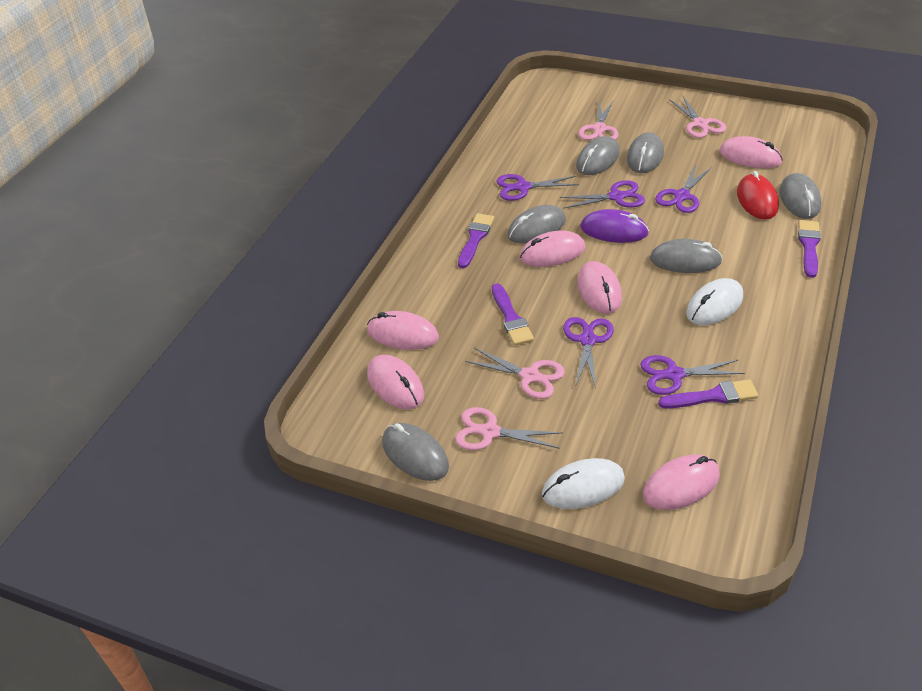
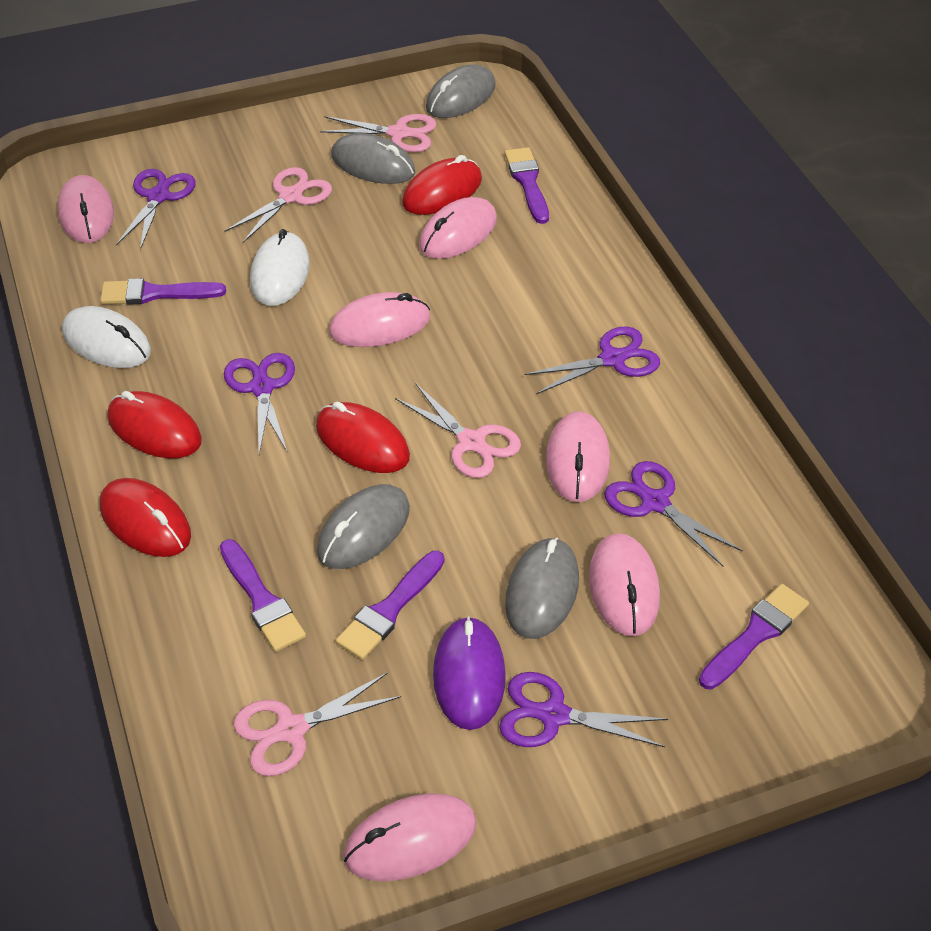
grey mouse: 6 -> 4
purple brush: 4 -> 5
red mouse: 1 -> 4

